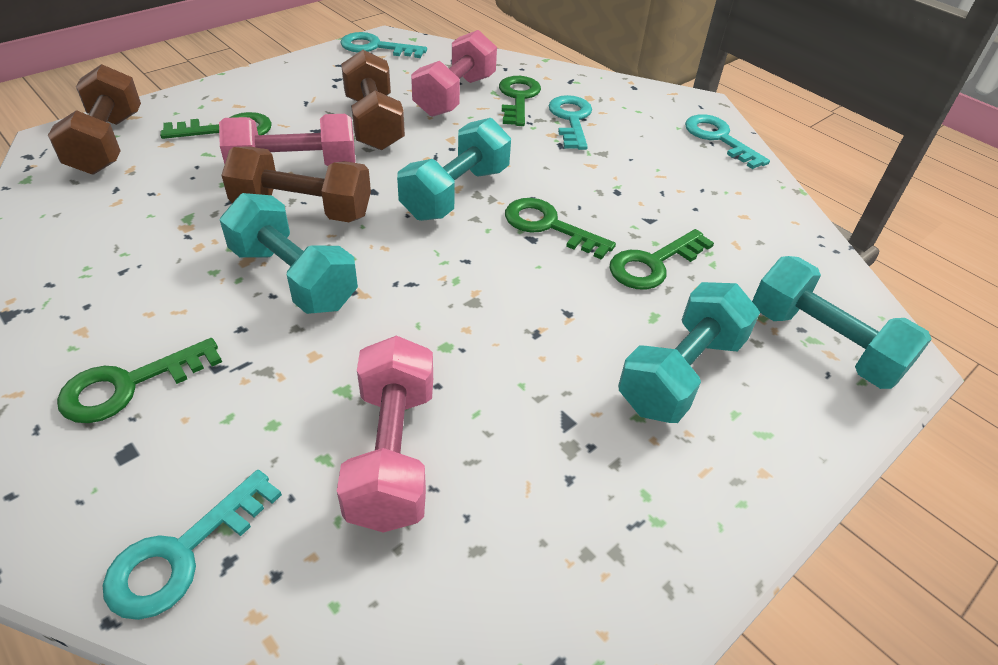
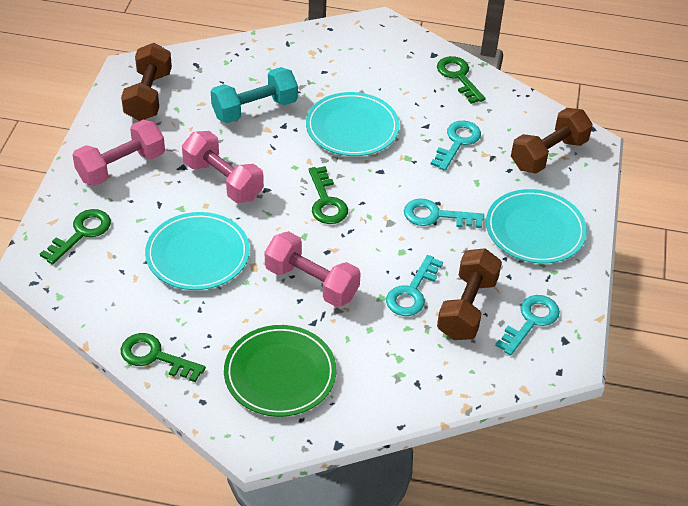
green key: 5 -> 4
green plate: 0 -> 1
turquoise dumbbell: 4 -> 1
turquoise plate: 0 -> 3

